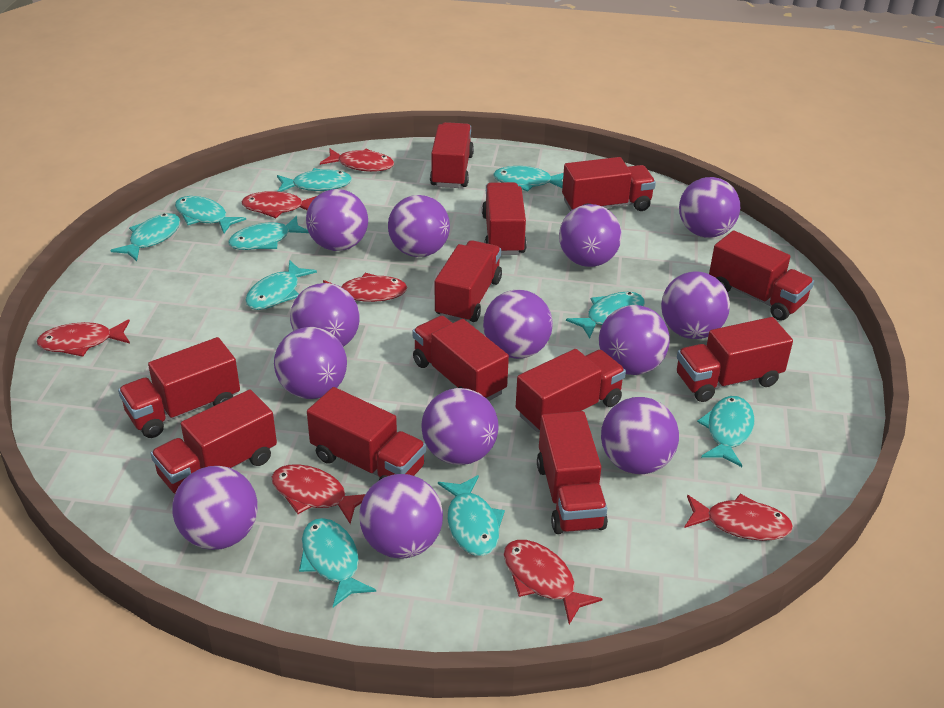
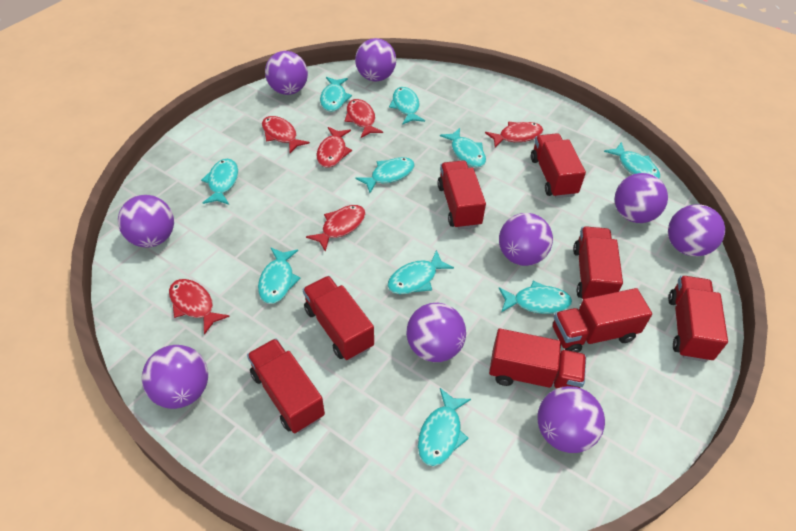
purple ball: 13 -> 9
red fish: 7 -> 6
red truck: 12 -> 8

